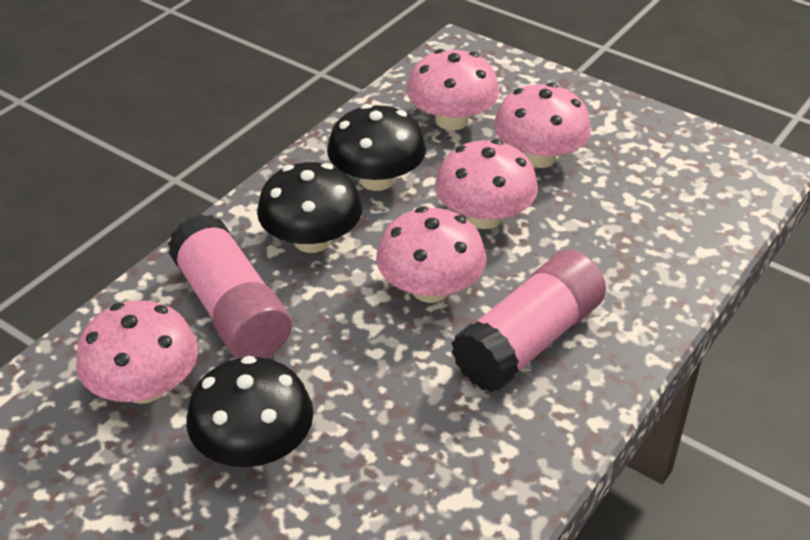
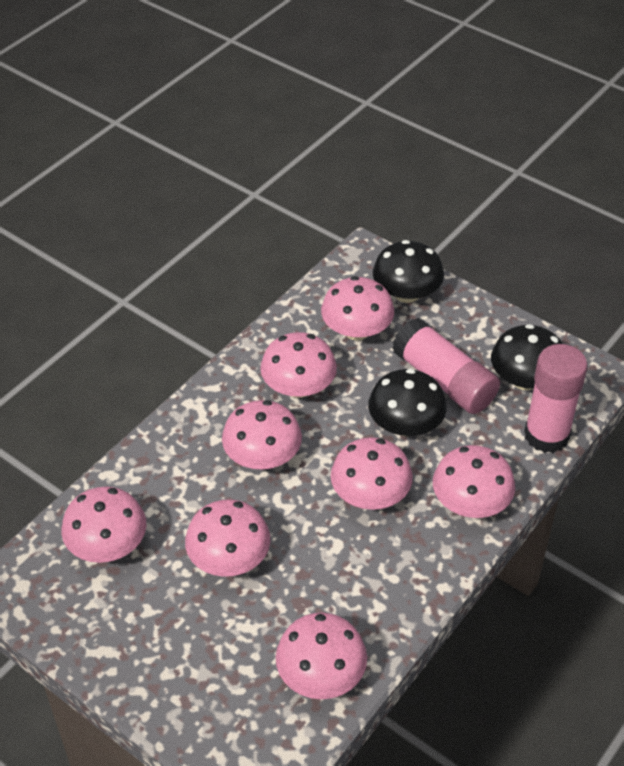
pink mushroom: 5 -> 8

